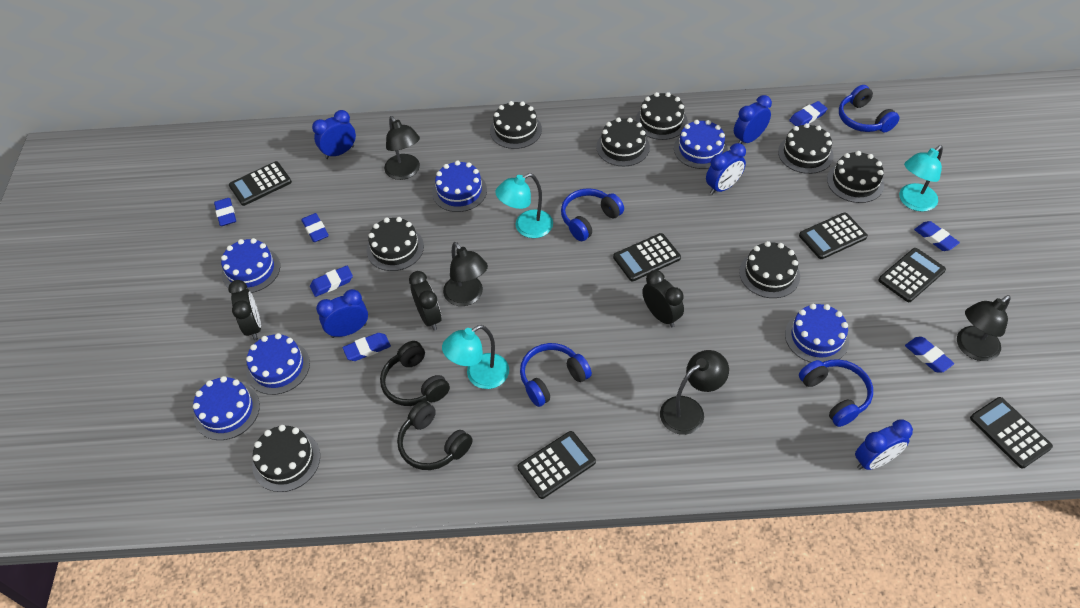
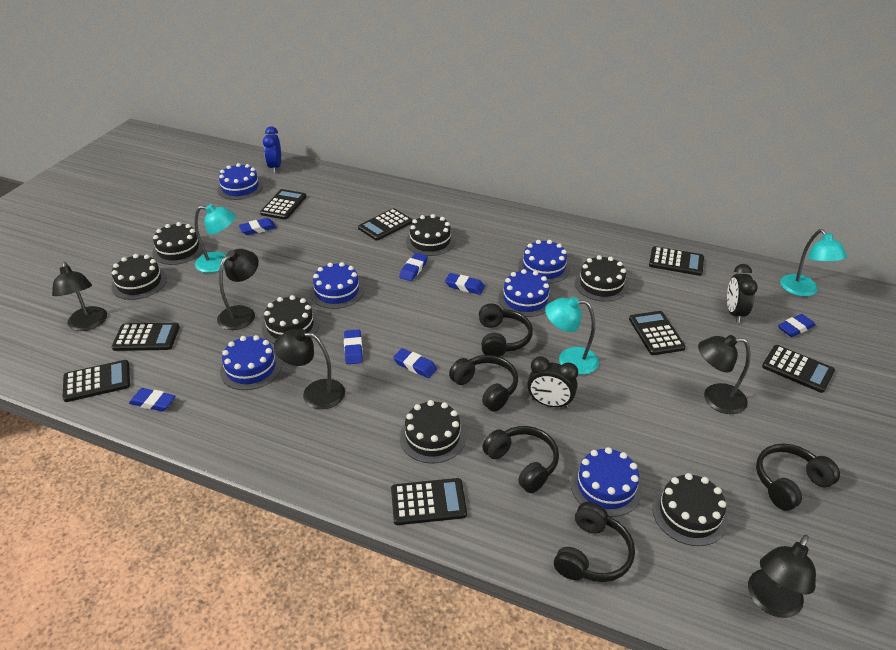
black cake: 8 -> 7
black calculator: 6 -> 8
black clock: 3 -> 2
black headphones: 2 -> 5
black lamp: 4 -> 5
blue clock: 5 -> 1
blue headphones: 4 -> 0

